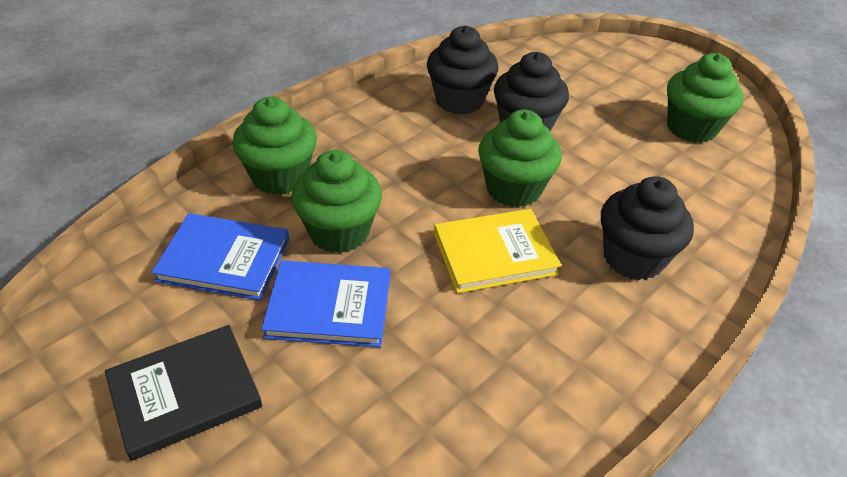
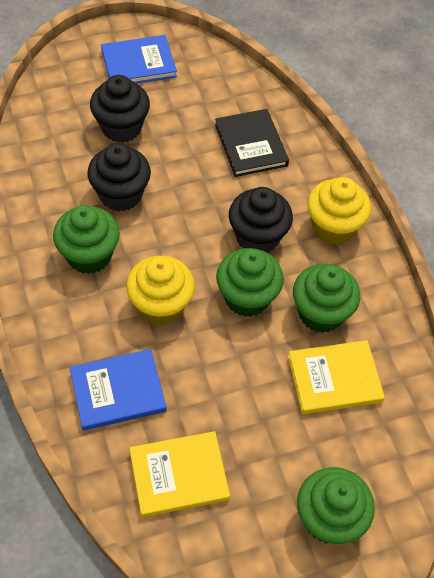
yellow book: 1 -> 2
yellow cupcake: 0 -> 2

